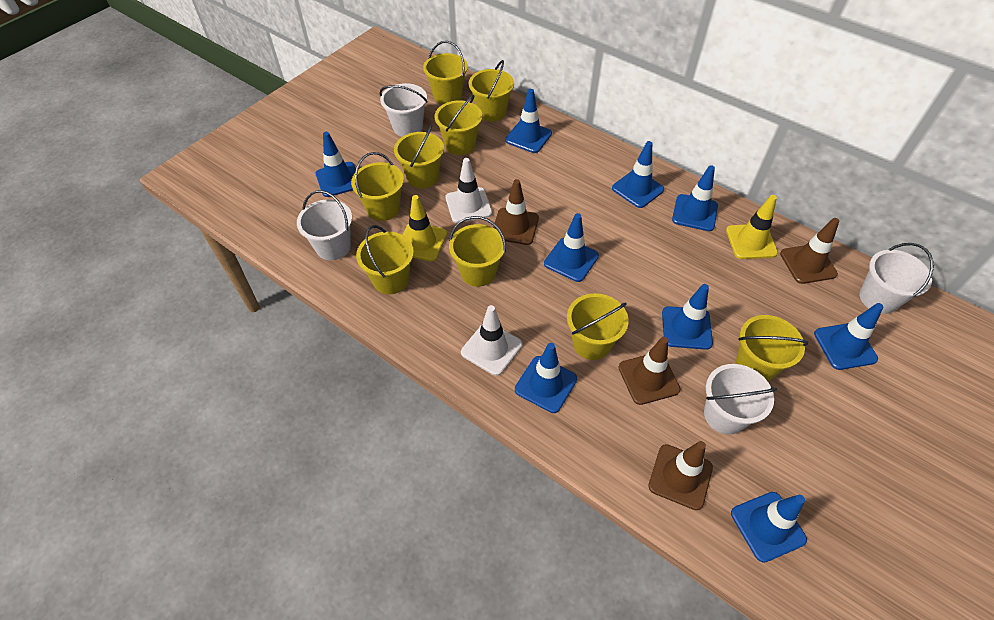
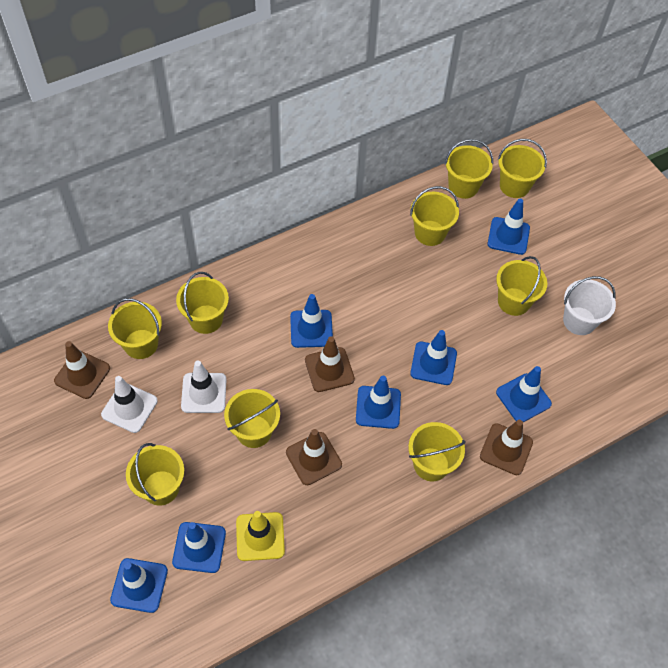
blue traffic cone: 9 -> 7
white bucket: 4 -> 1
yellow traffic cone: 2 -> 1

